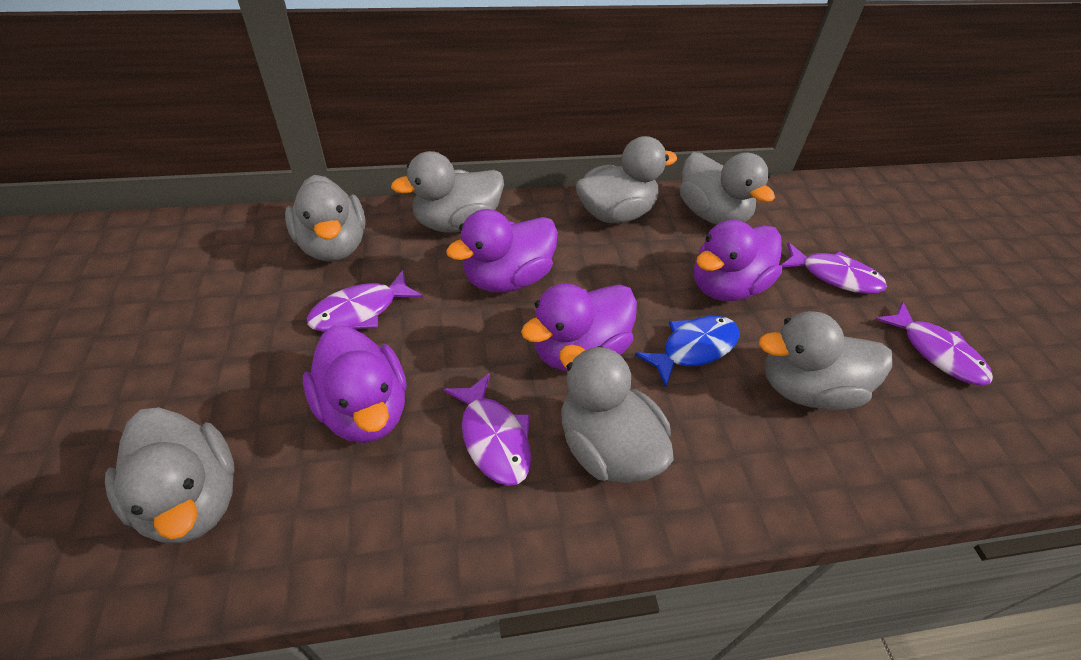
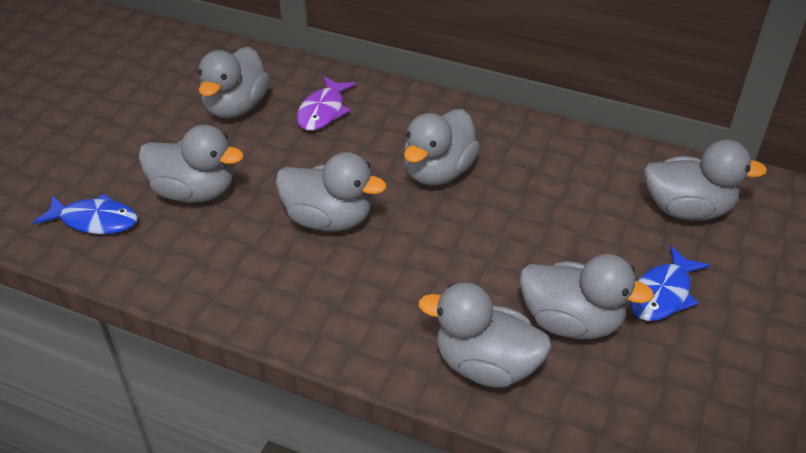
blue fish: 1 -> 2
purple duck: 4 -> 0
purple fish: 4 -> 1

